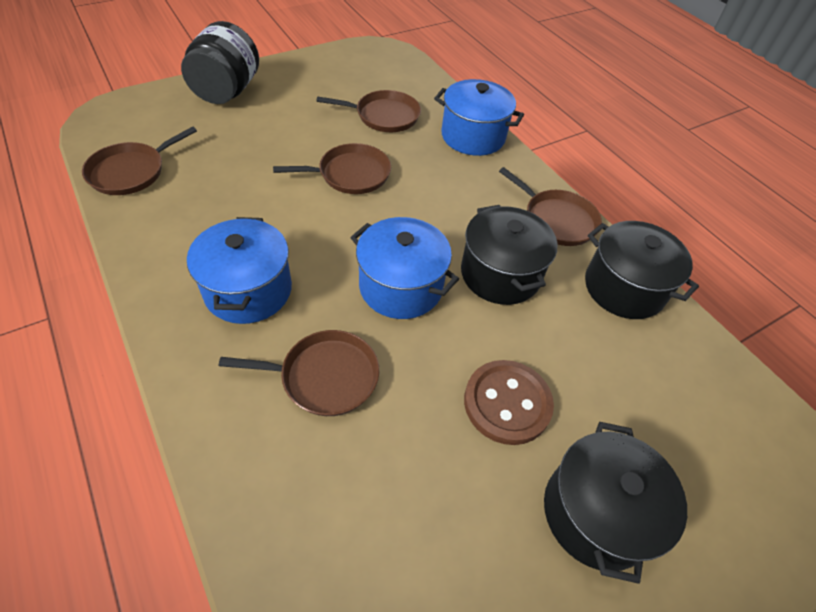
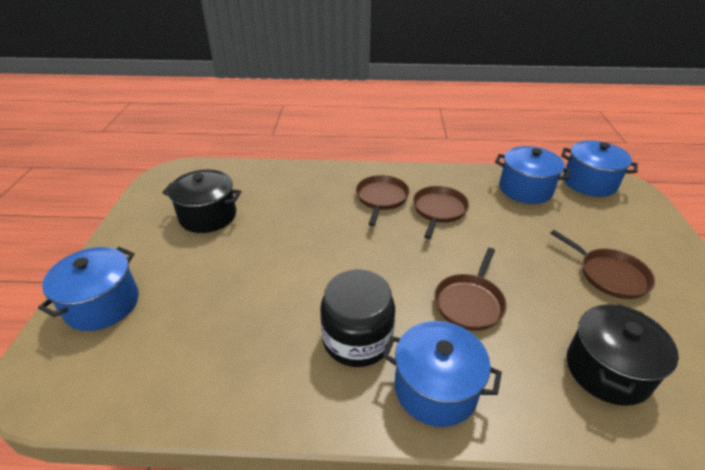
black pot: 3 -> 2
blue pot: 3 -> 4
brown button: 1 -> 0
brown pan: 5 -> 4

